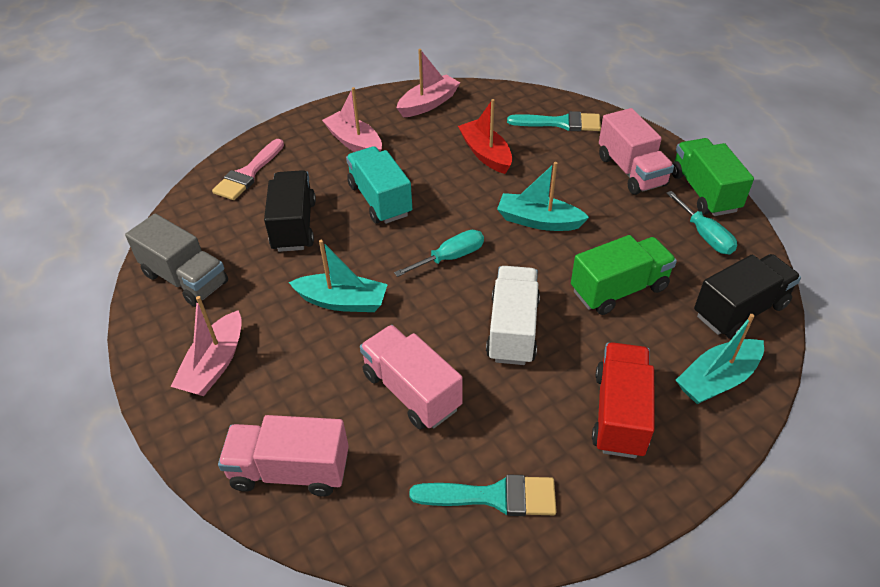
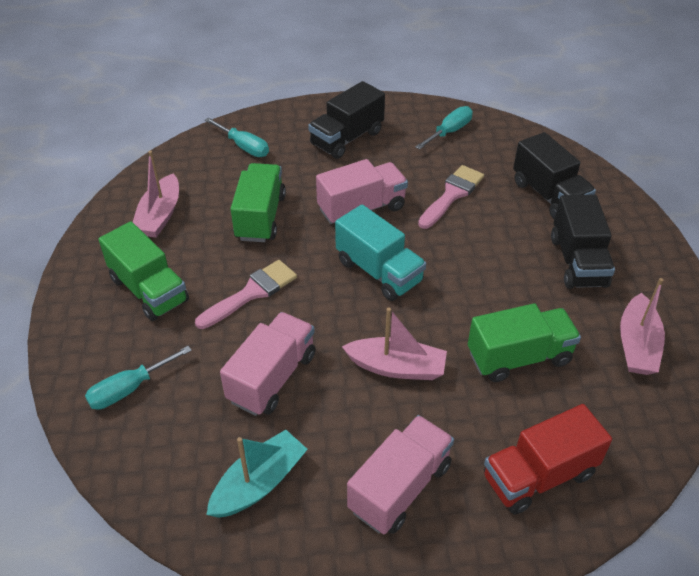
black truck: 2 -> 3
green truck: 2 -> 3
grey truck: 1 -> 0
pink brush: 1 -> 2
red boat: 1 -> 0
turquoise boat: 3 -> 1
turquoise brush: 2 -> 0
turquoise screwdriver: 2 -> 3
white truck: 1 -> 0

